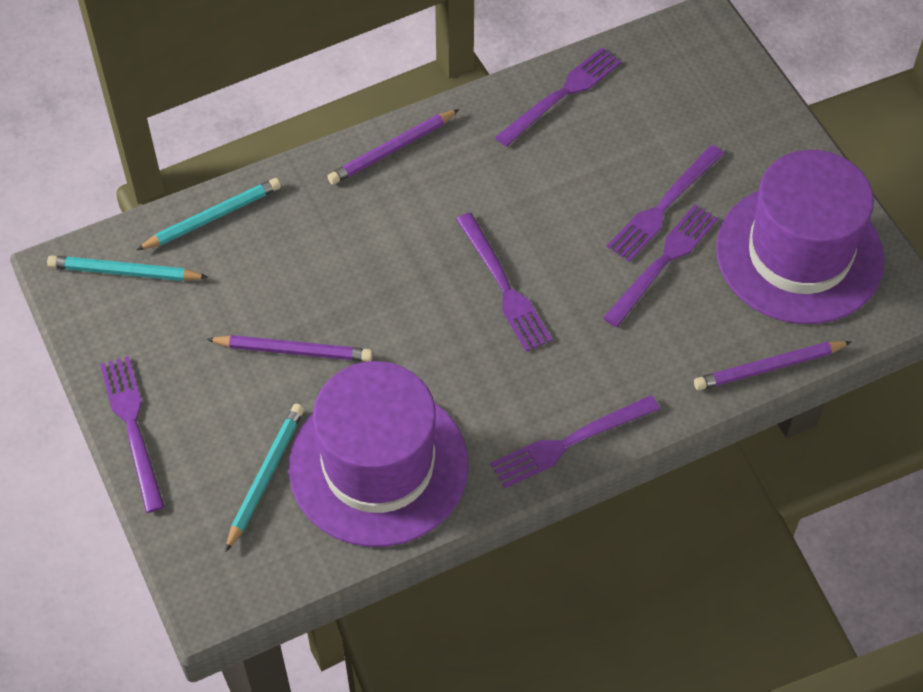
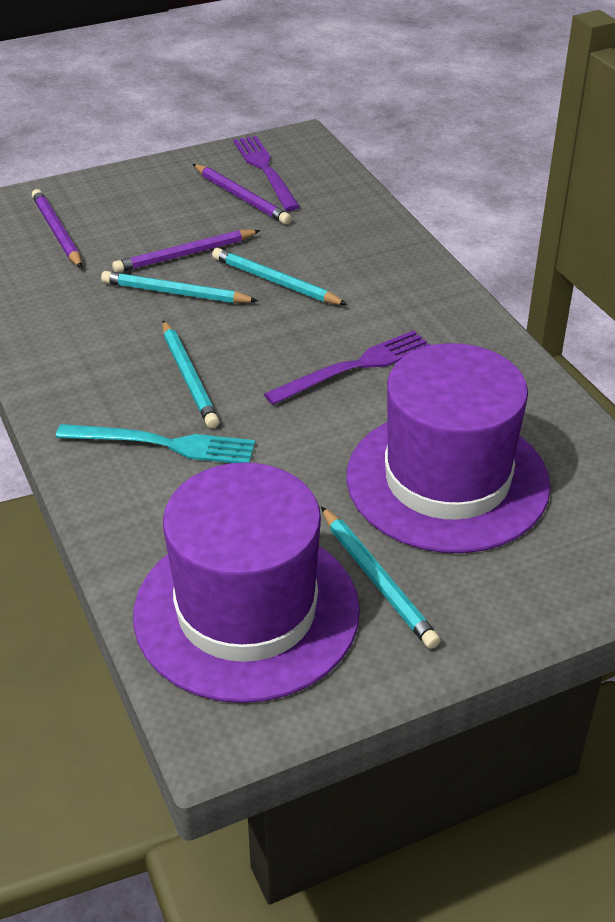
purple fork: 6 -> 2
turquoise fork: 0 -> 1
turquoise pencil: 3 -> 4

